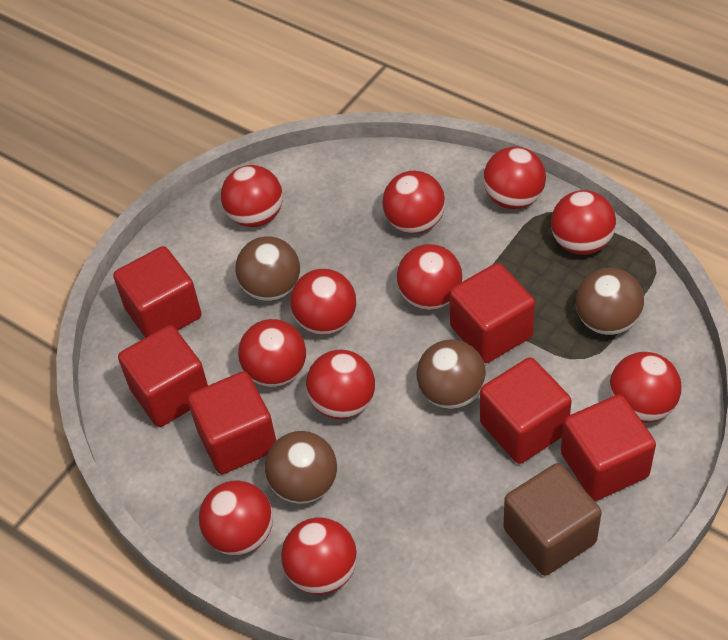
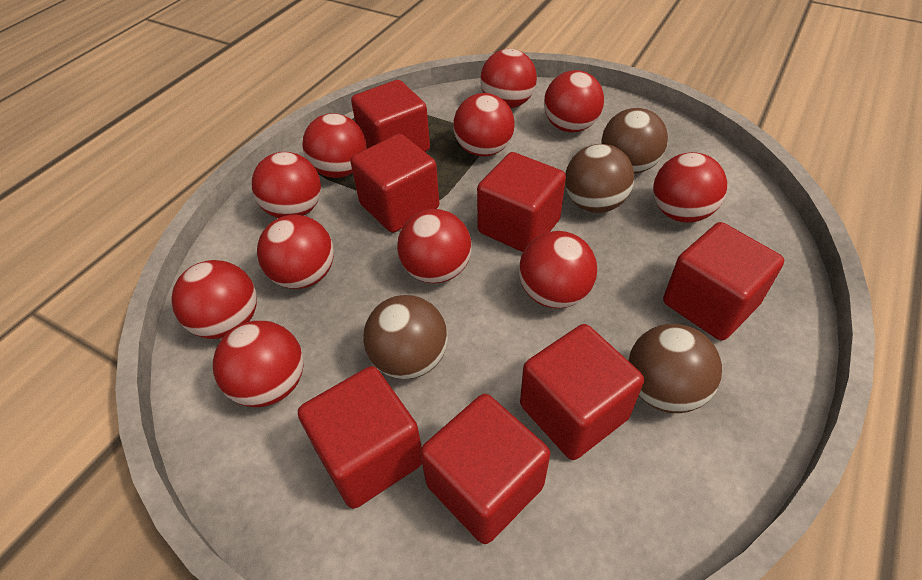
brown cube: 1 -> 0
red cube: 6 -> 7

